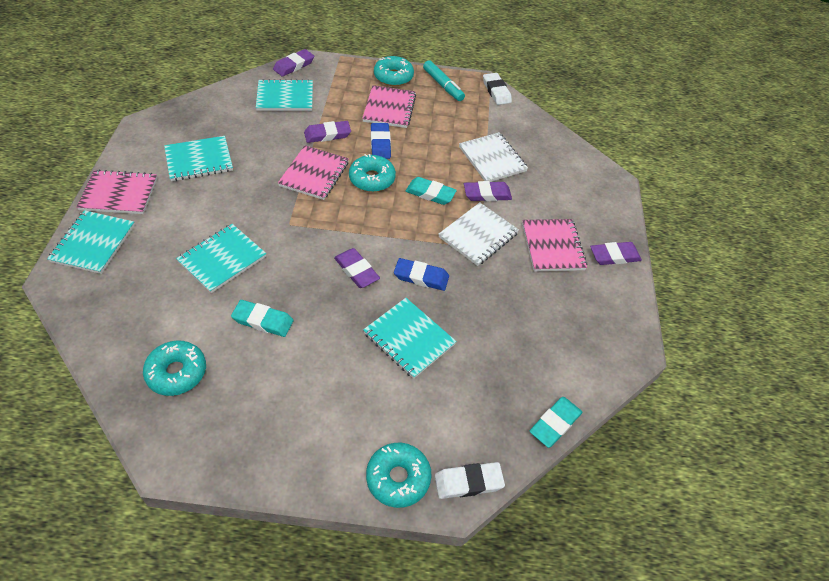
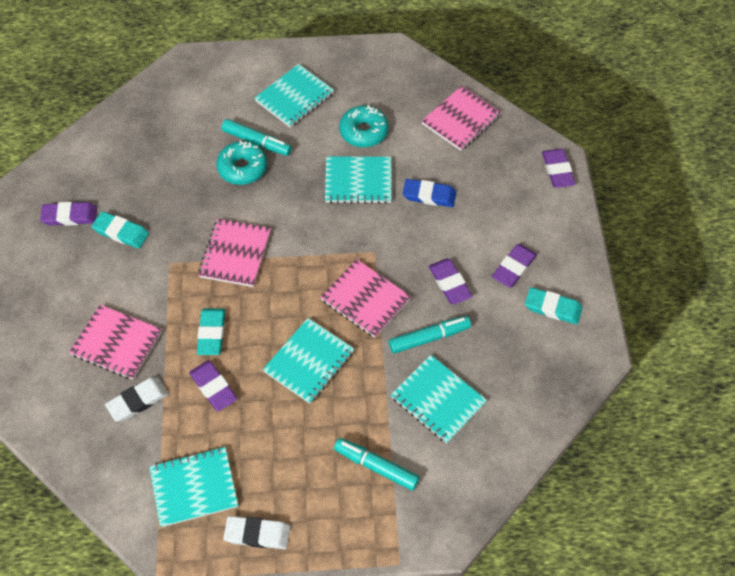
blue eraser: 2 -> 1
turquoise donut: 4 -> 2
turquoise marker: 1 -> 3
white notebook: 2 -> 0

